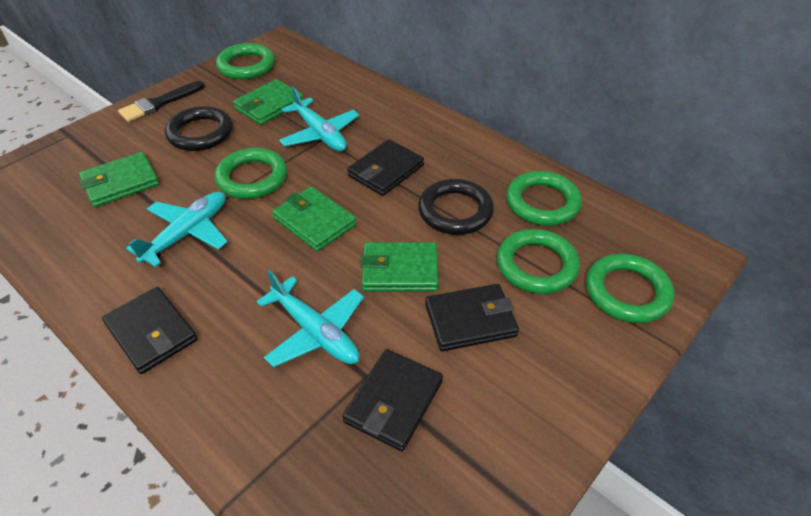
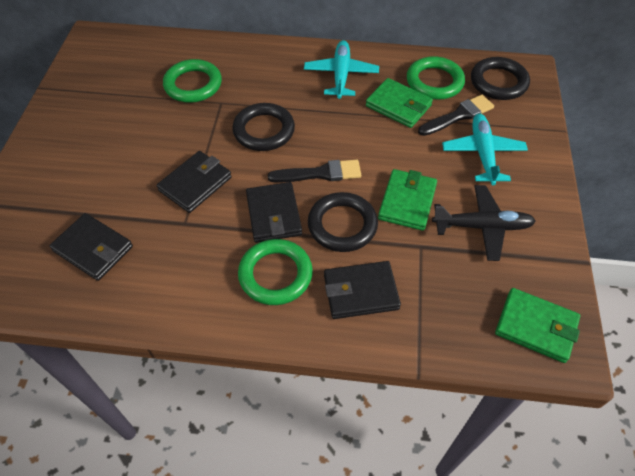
black brush: 1 -> 2
black plane: 0 -> 1
black ring: 2 -> 3
green ring: 5 -> 3
green wallet: 4 -> 3
turquoise plane: 3 -> 2

